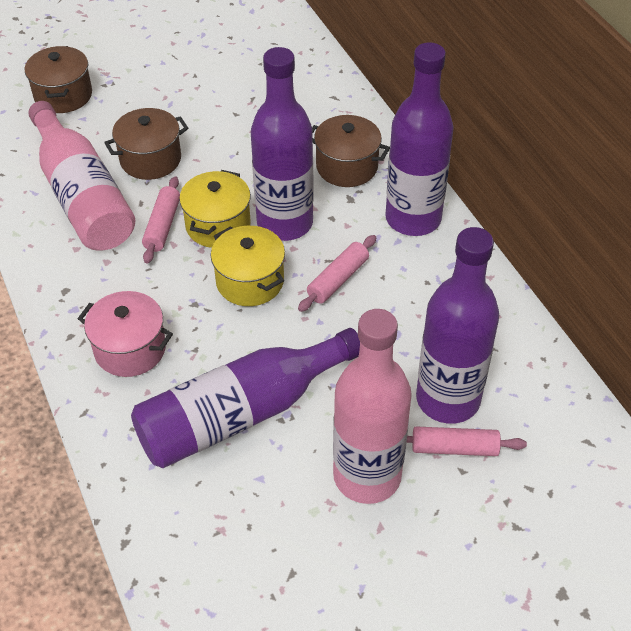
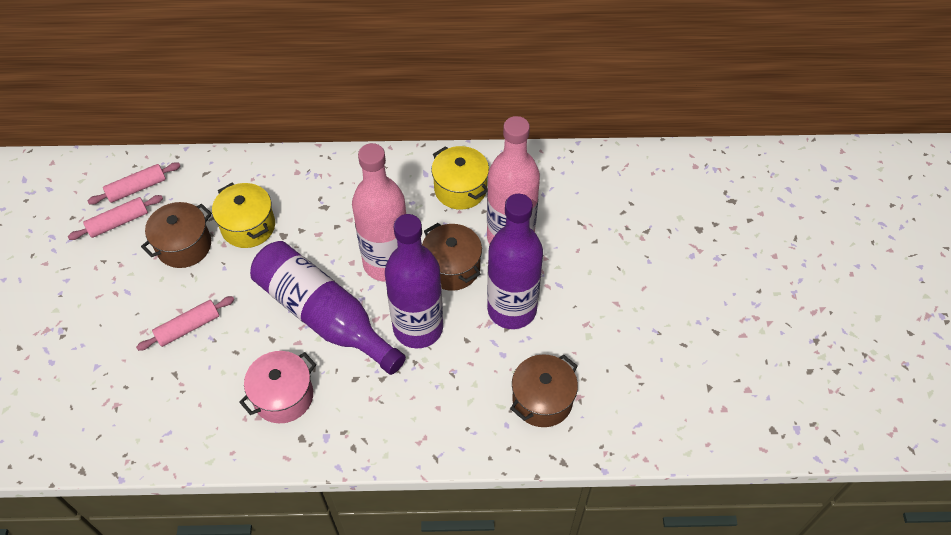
purple bottle: 4 -> 3

